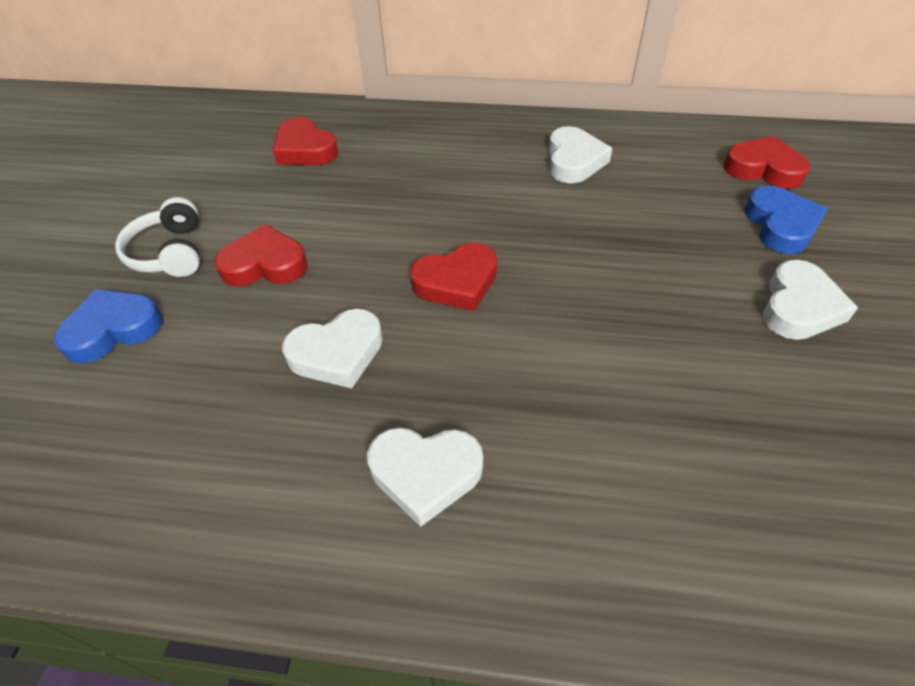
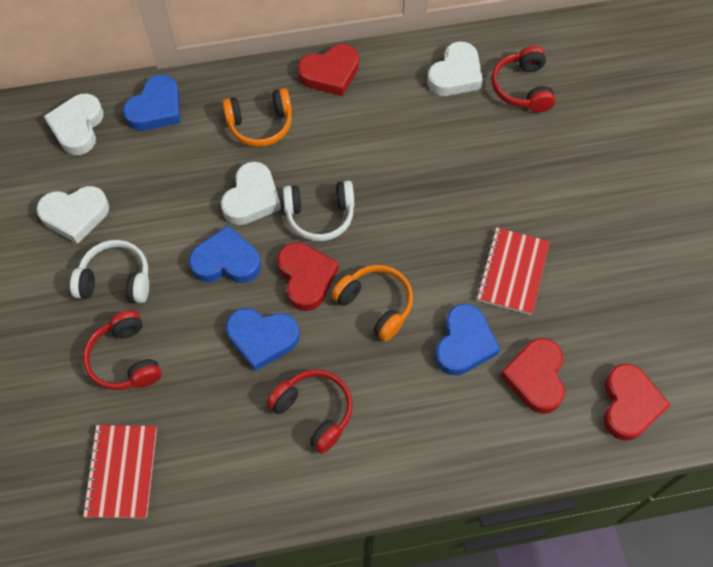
blue heart: 2 -> 4
orange headphones: 0 -> 2
red headphones: 0 -> 3
red notebook: 0 -> 2
white headphones: 1 -> 2

